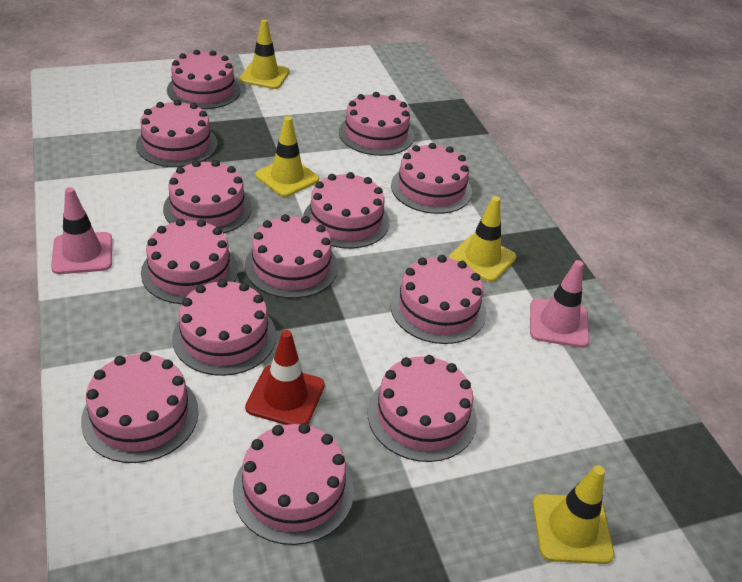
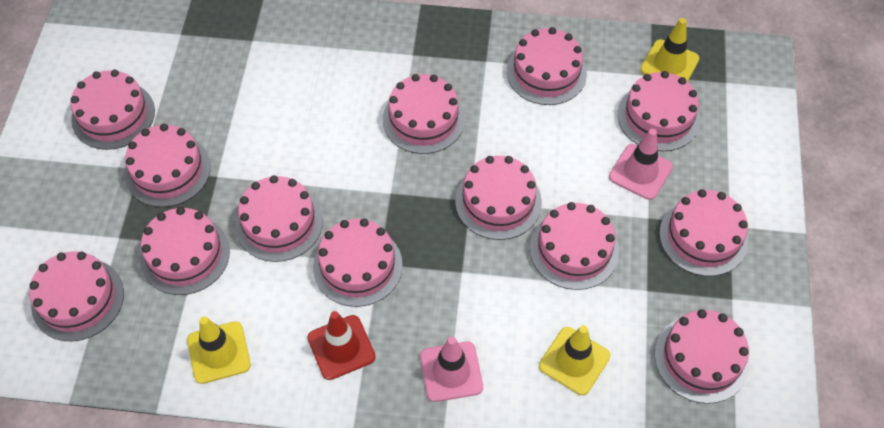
yellow traffic cone: 4 -> 3

